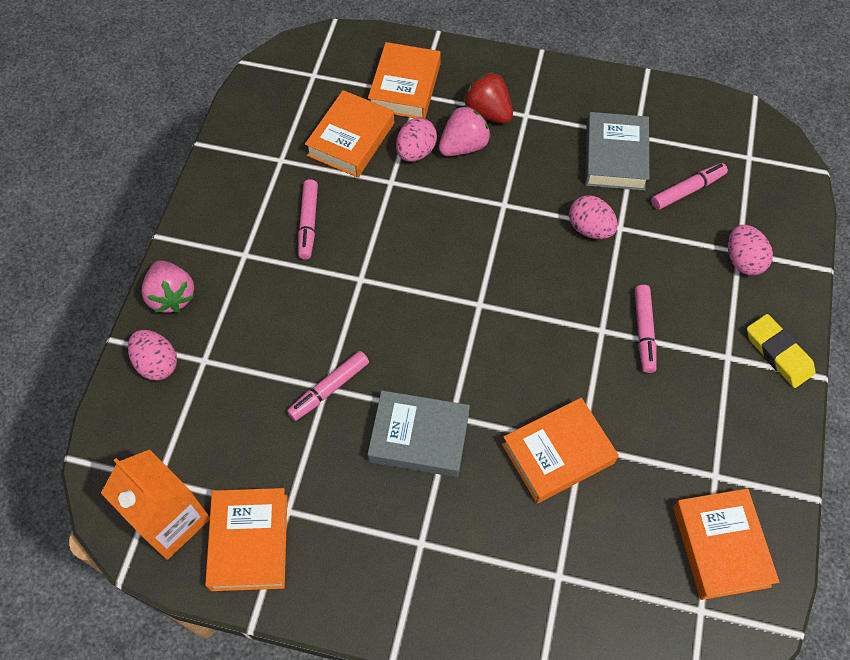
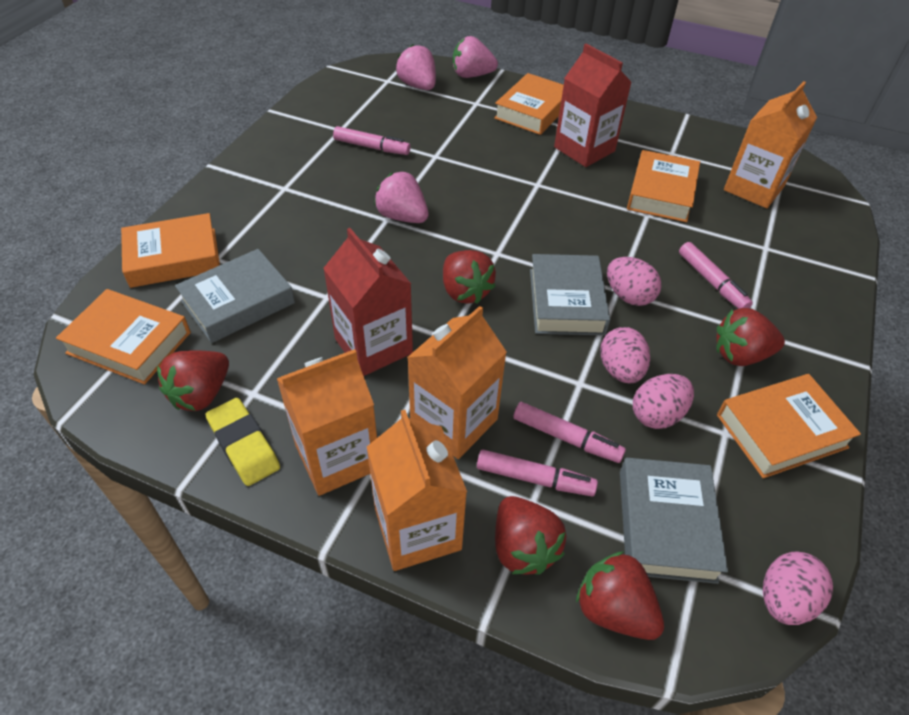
grey book: 2 -> 3
orange carton: 1 -> 4
pink strawberry: 2 -> 3
red carton: 0 -> 2
red strawberry: 1 -> 5

